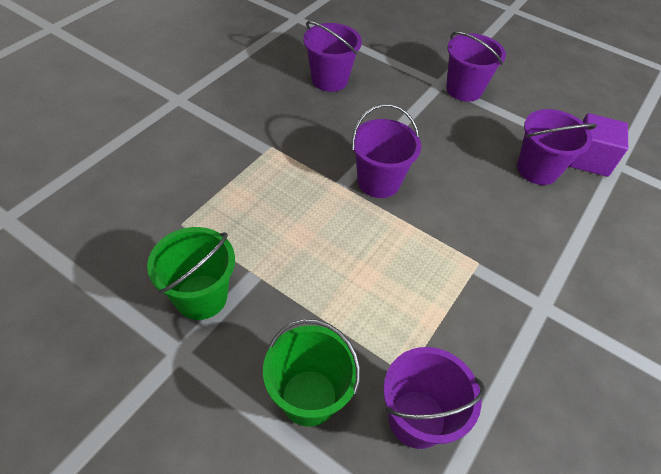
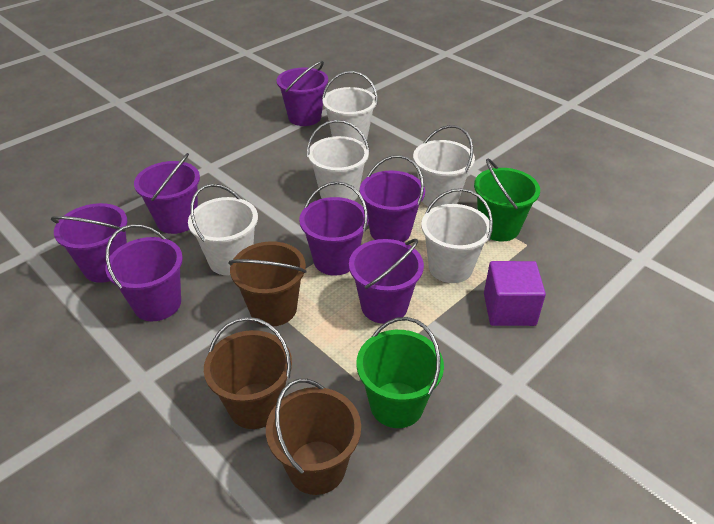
brown bucket: 0 -> 3
purple bucket: 5 -> 7
white bucket: 0 -> 5

